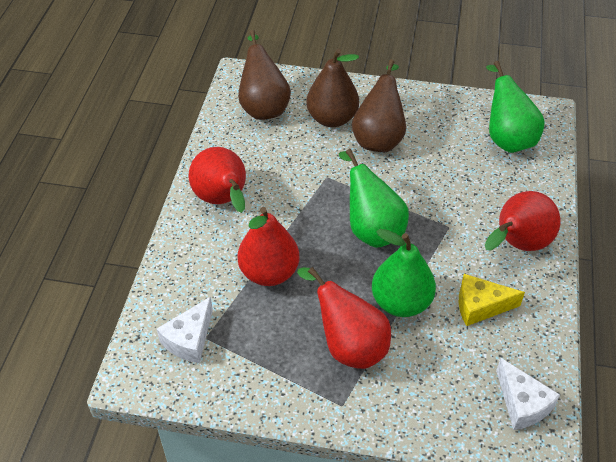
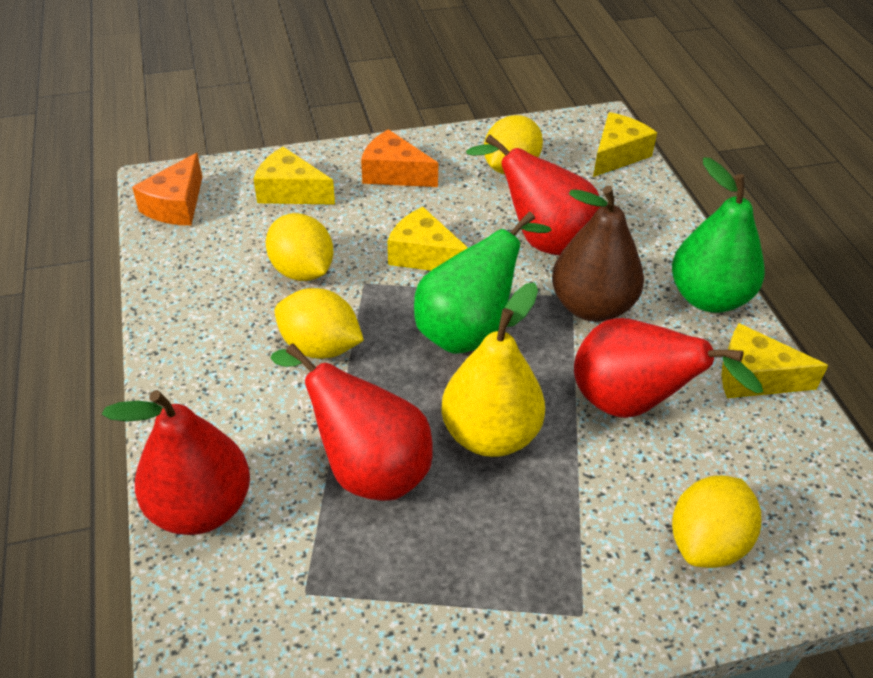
brown pear: 3 -> 1
green pear: 3 -> 2
orange cheese: 0 -> 2
white cheese: 2 -> 0
yellow cheese: 1 -> 4
yellow lemon: 0 -> 4
yellow pear: 0 -> 1

